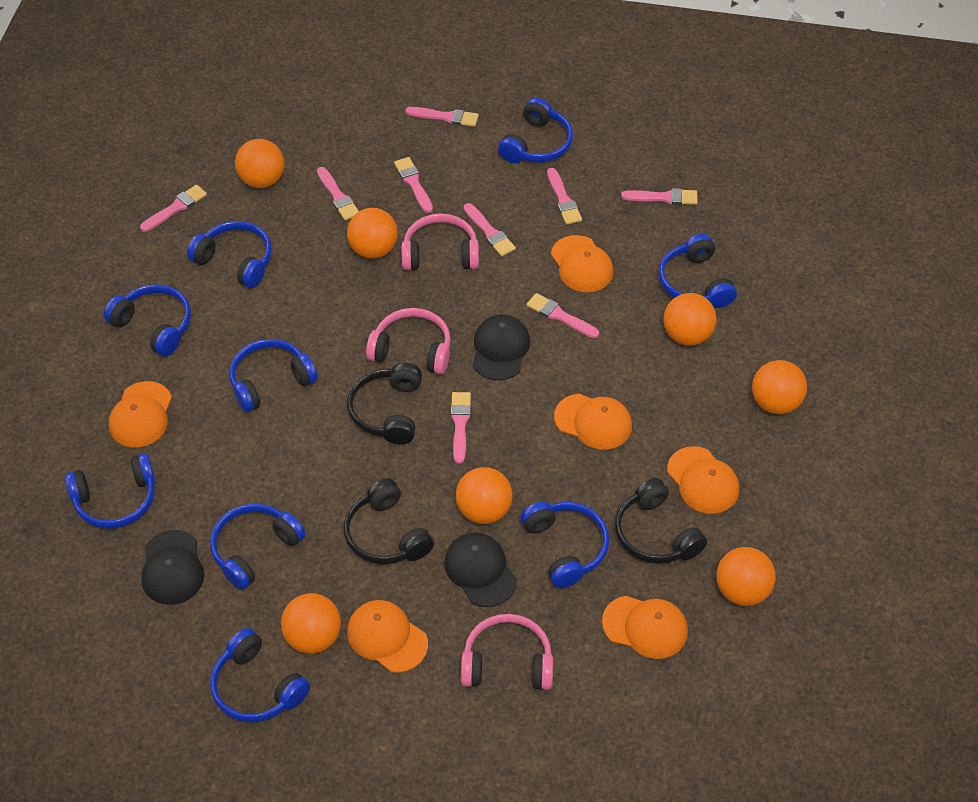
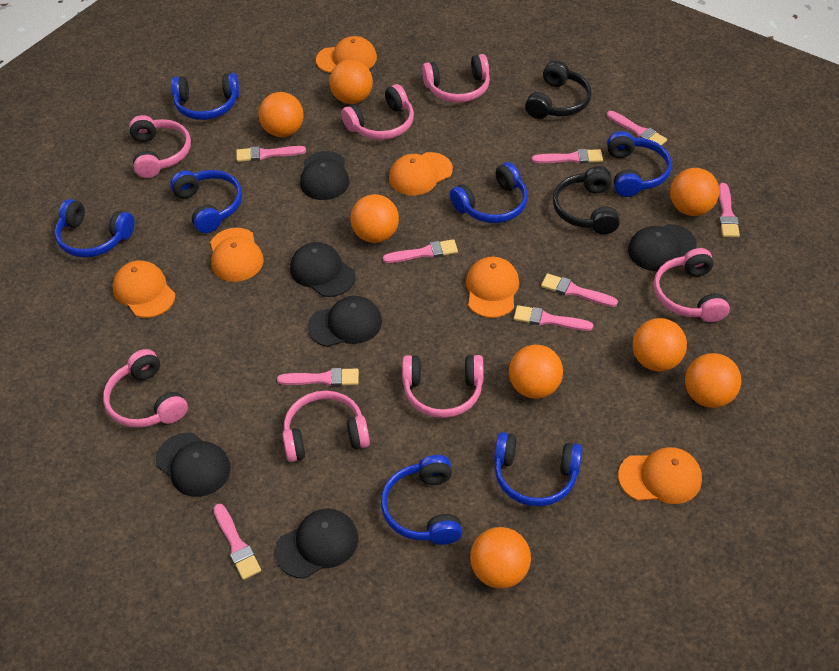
black cap: 3 -> 6
black headphones: 3 -> 2
blue headphones: 9 -> 7
orange ball: 7 -> 8
pink headphones: 3 -> 7

